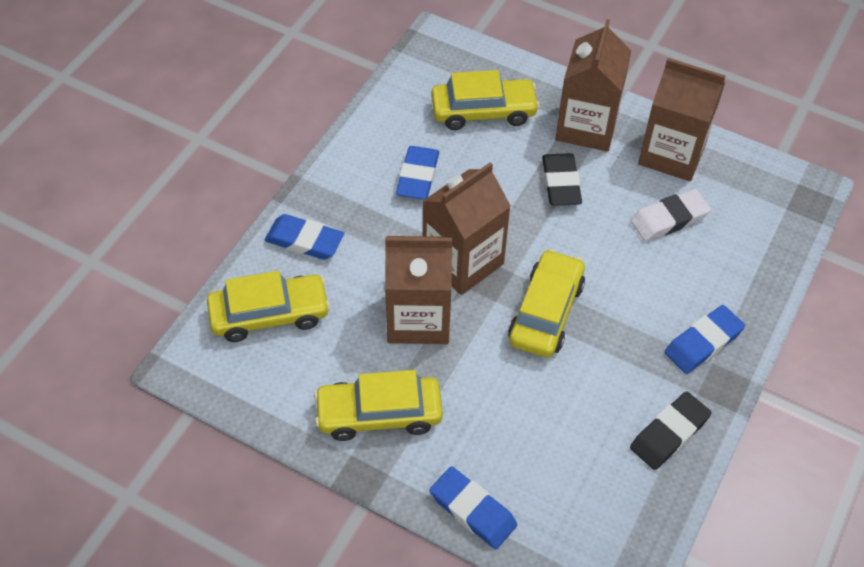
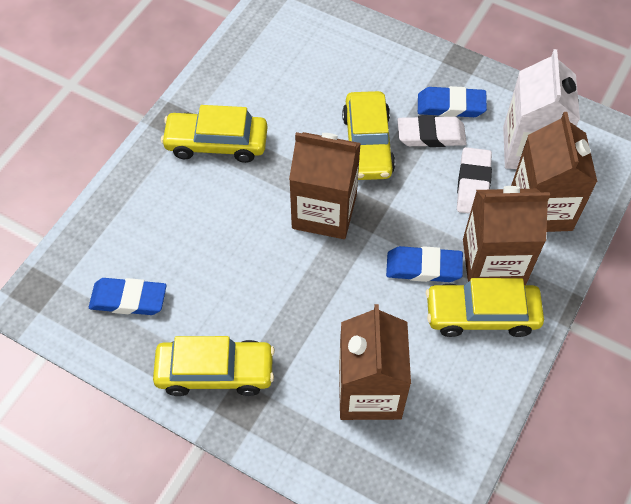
black eraser: 2 -> 0
blue eraser: 4 -> 3
white carton: 0 -> 1
white eraser: 1 -> 2

